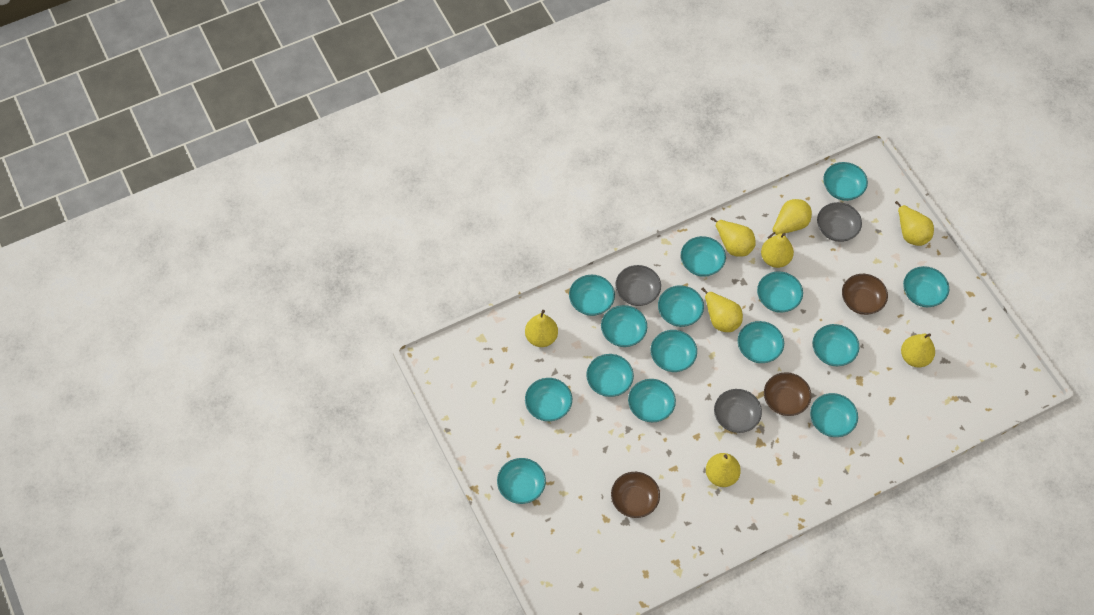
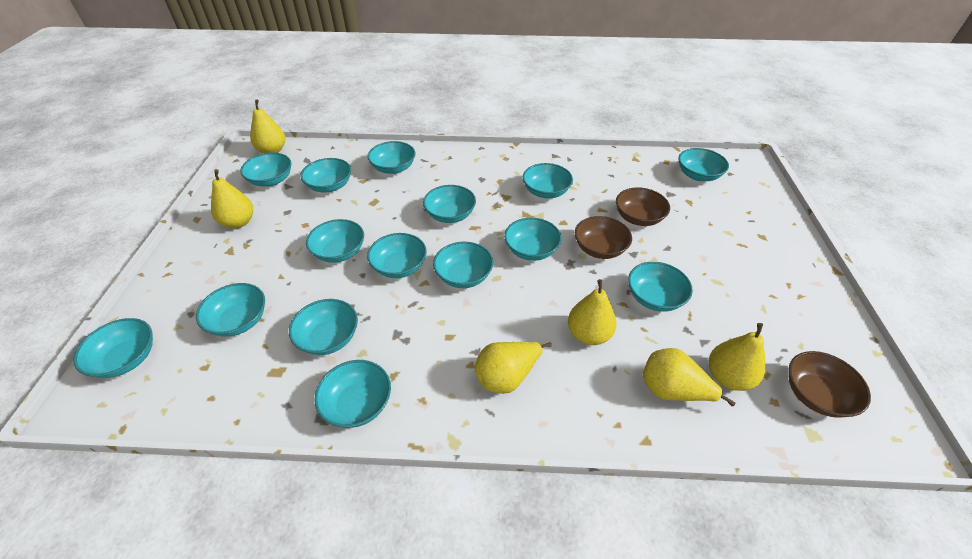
grey bowl: 3 -> 0
yellow pear: 8 -> 6

